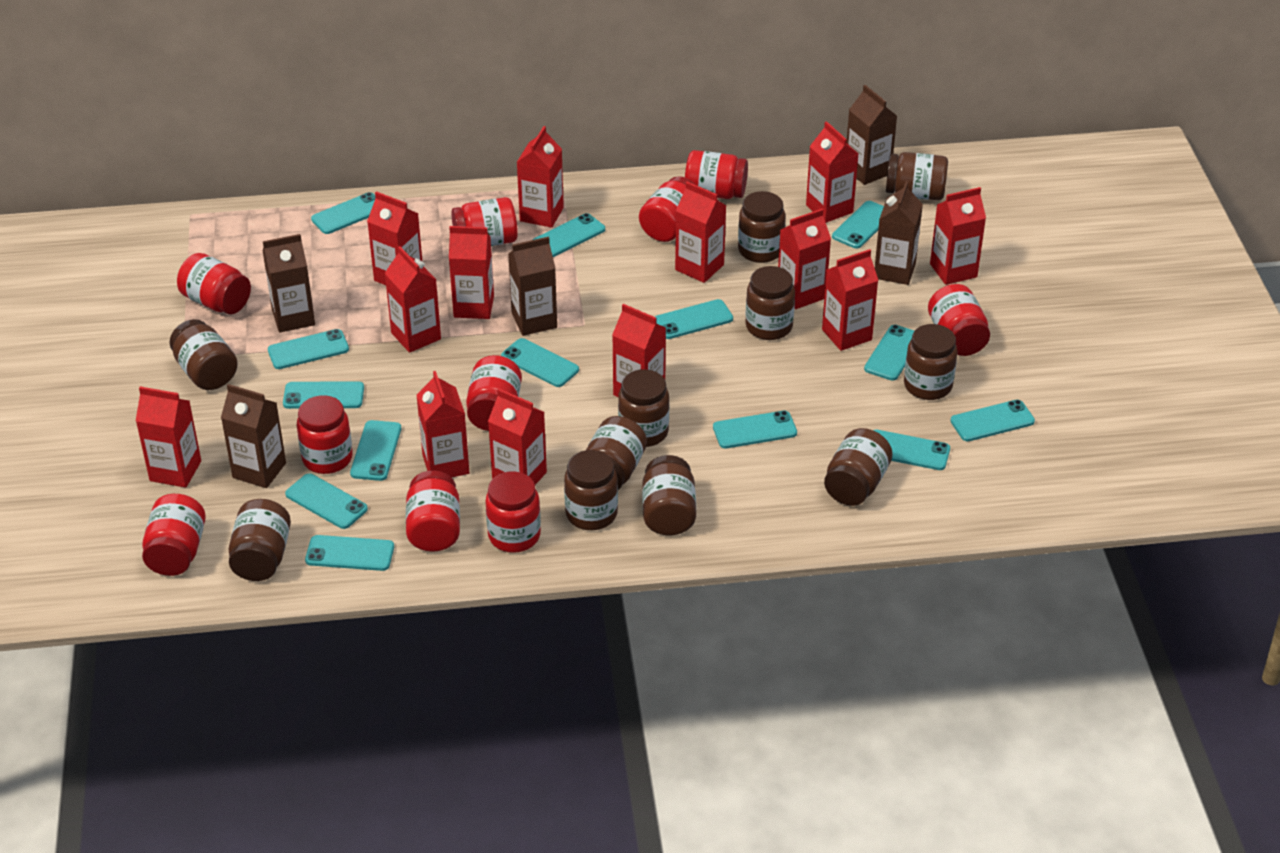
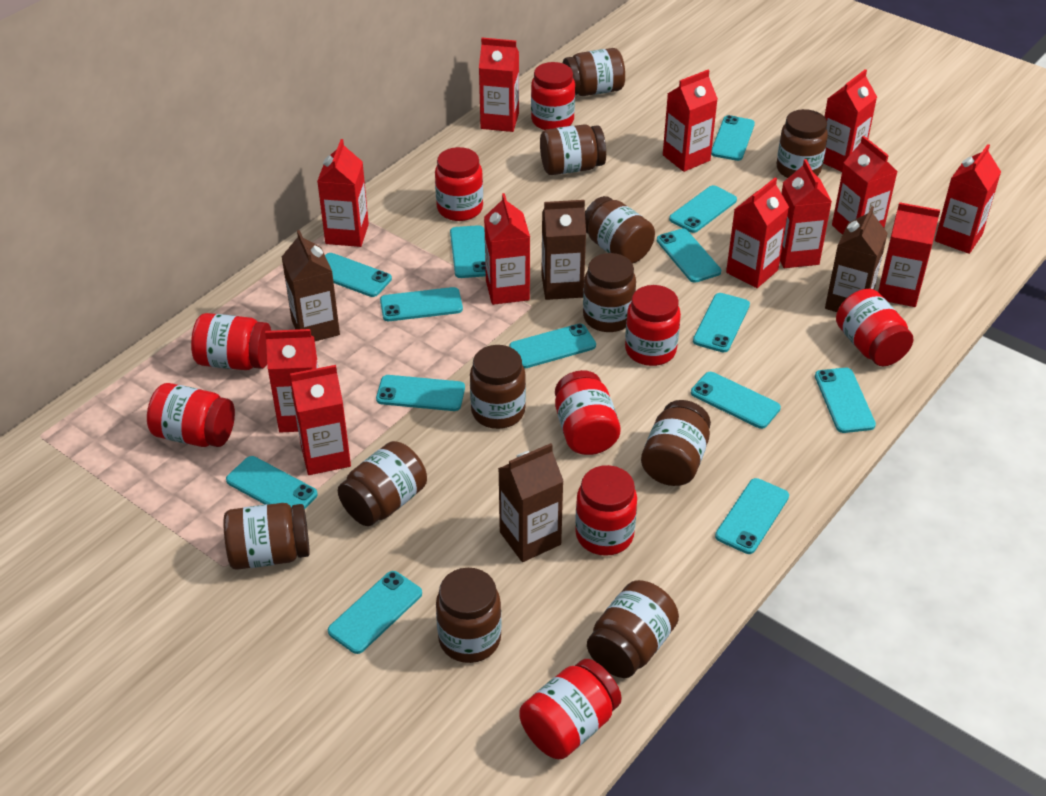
brown carton: 5 -> 4
red carton: 13 -> 12
red jar: 10 -> 9

